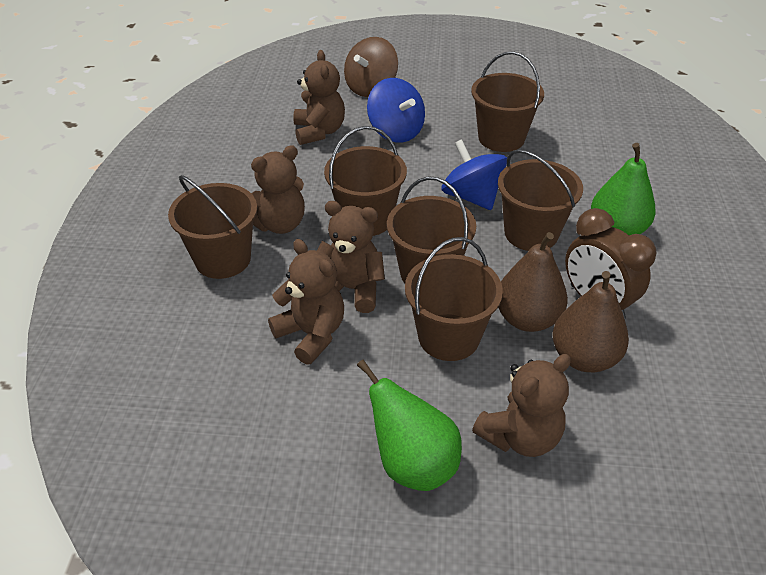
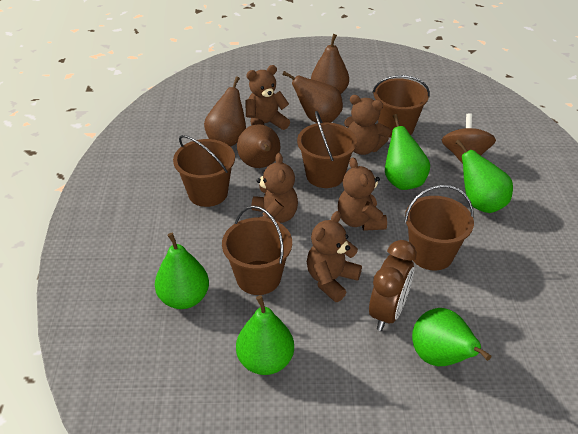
blue spinning top: 2 -> 0
brown bucket: 6 -> 5
brown pear: 2 -> 4
green pear: 2 -> 5

